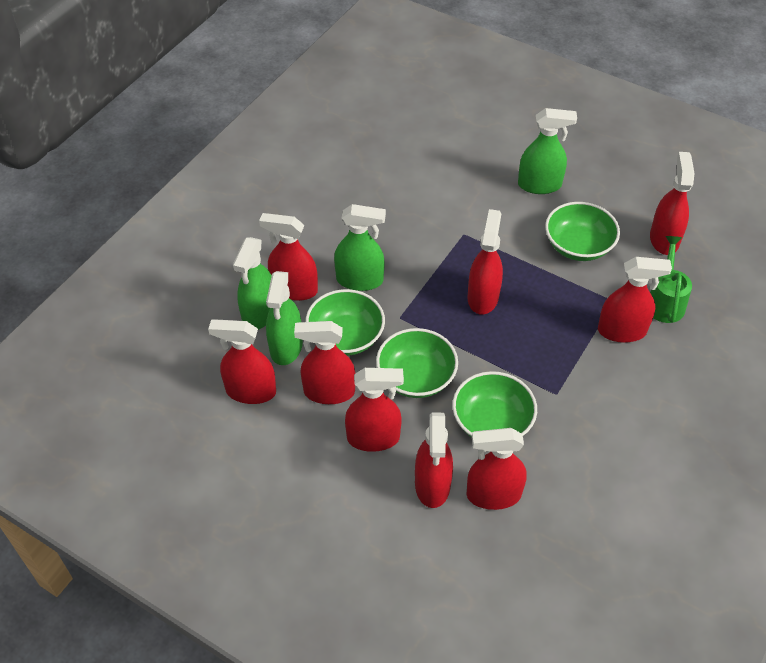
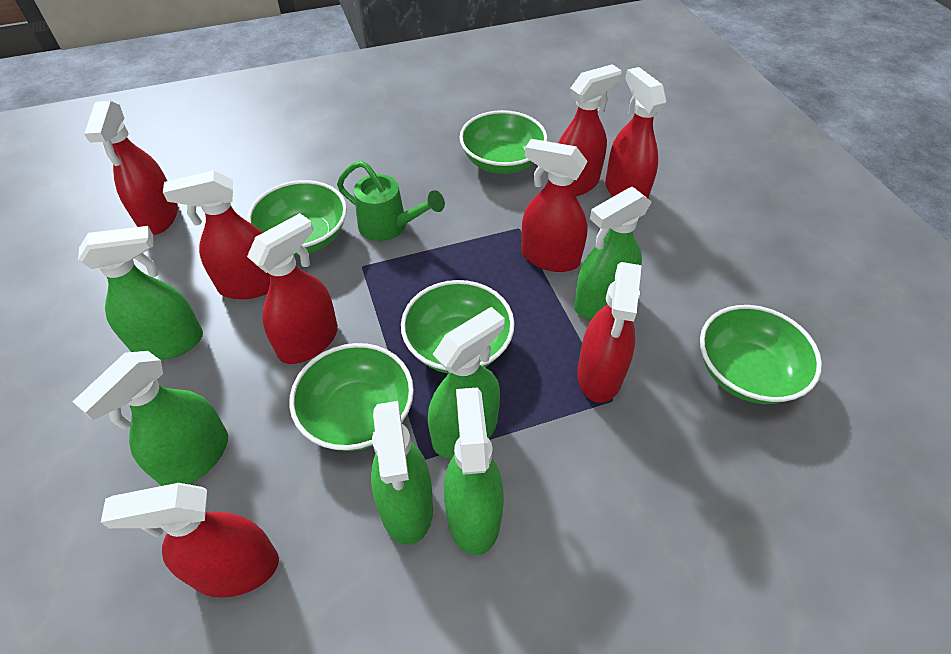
green bowl: 4 -> 5
green spray bottle: 4 -> 6
red spray bottle: 9 -> 8

